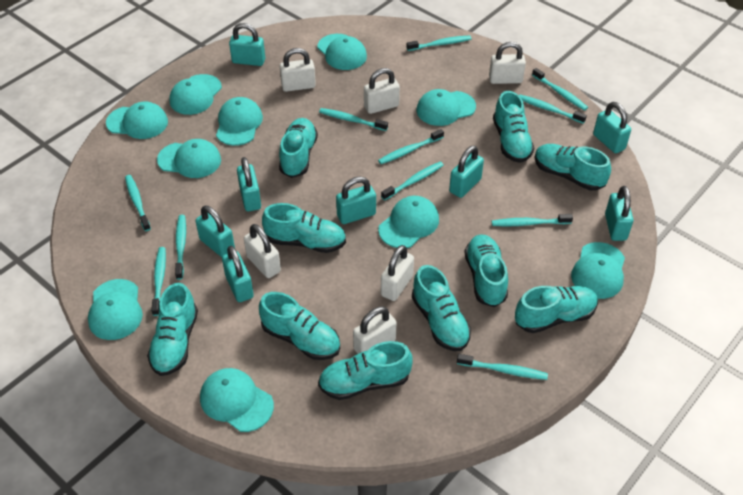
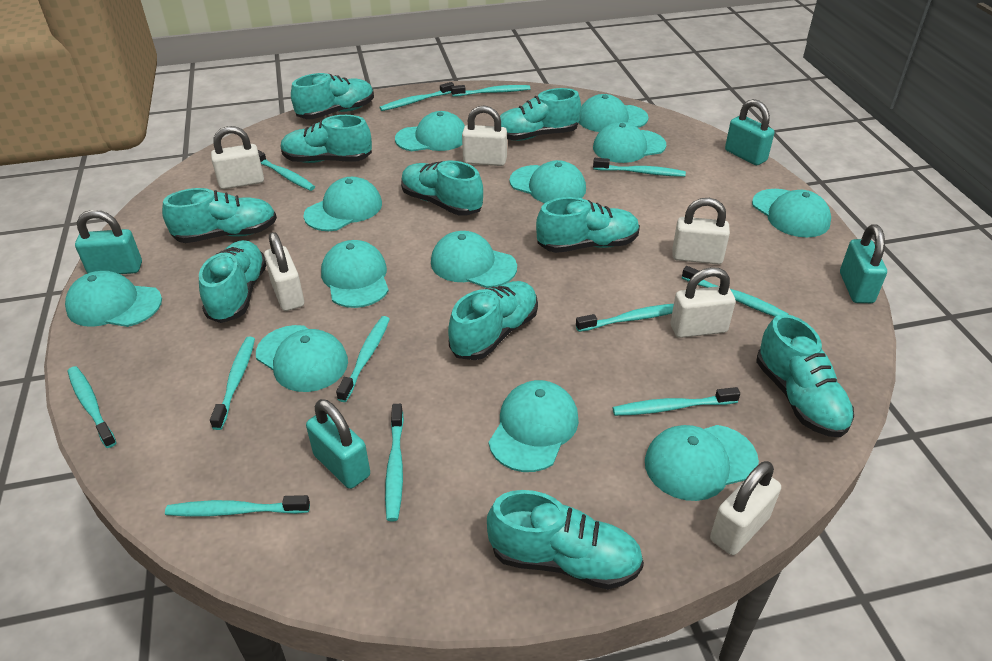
turquoise cap: 10 -> 12
turquoise padlock: 8 -> 4
turquoise toothbrush: 11 -> 12

